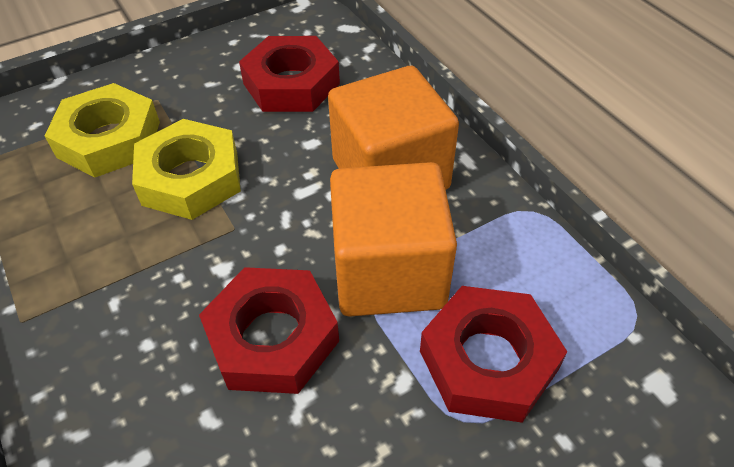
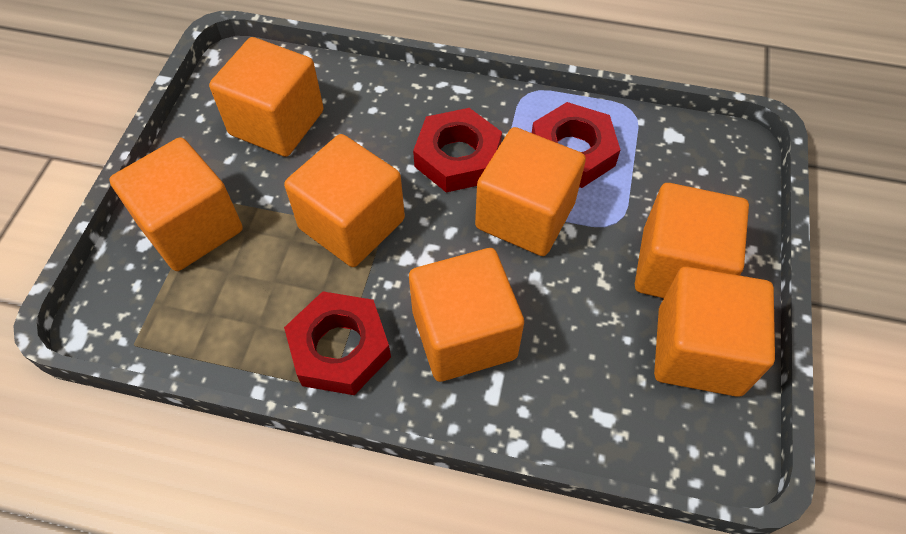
orange cube: 2 -> 7
yellow nut: 2 -> 0

